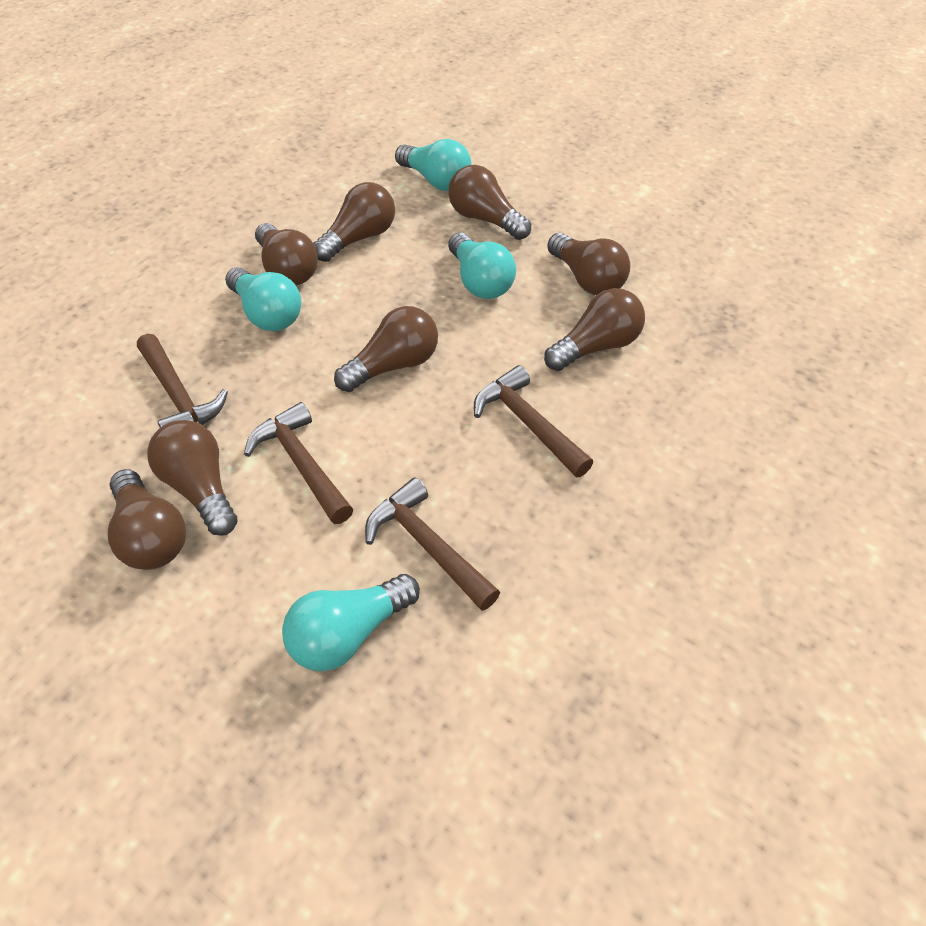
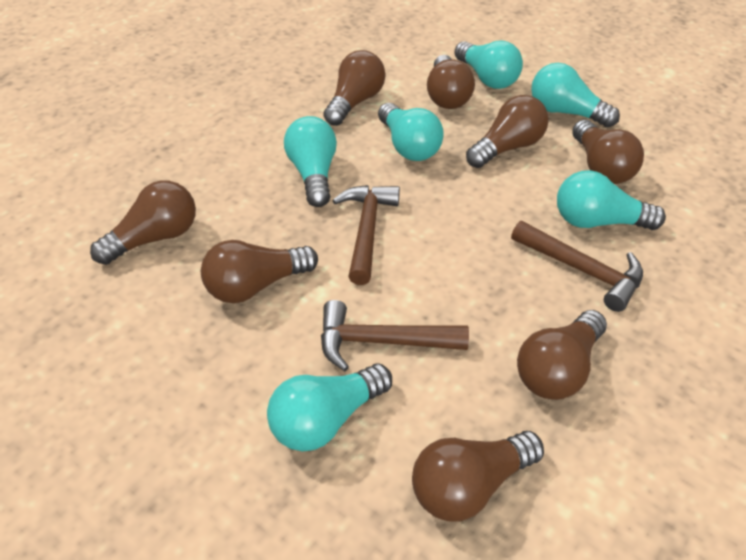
brown hammer: 4 -> 3
turquoise light bulb: 4 -> 6

